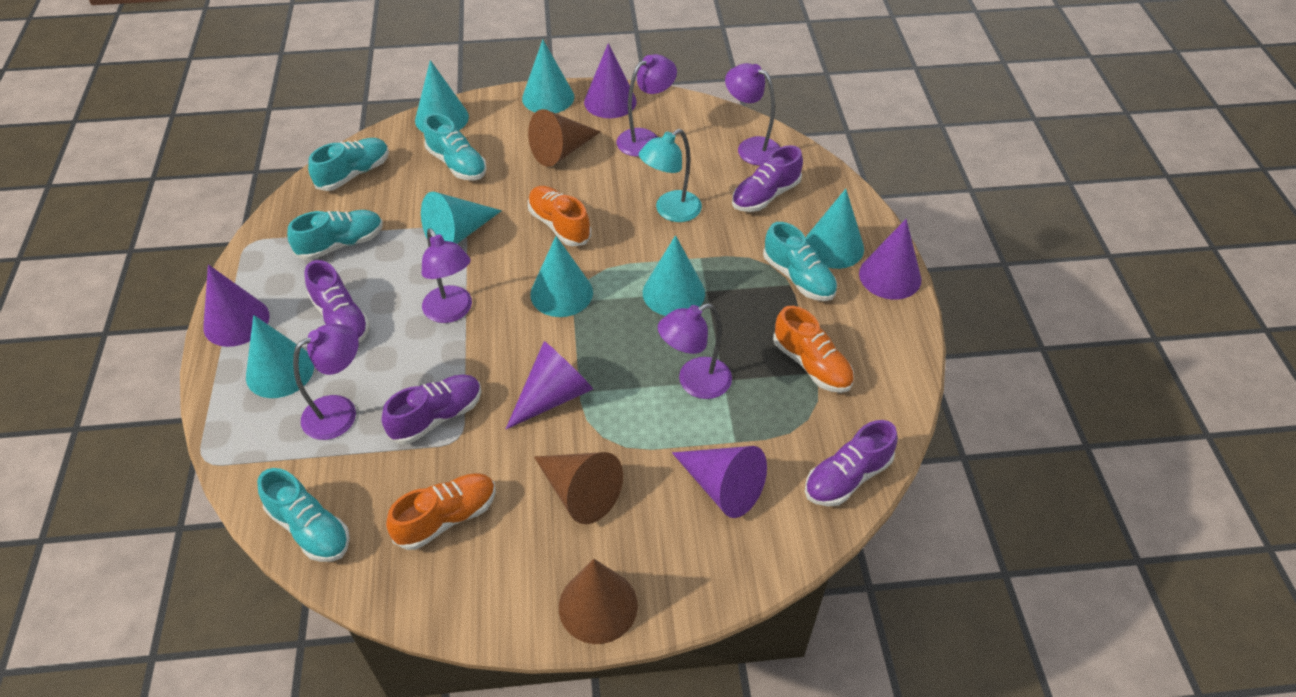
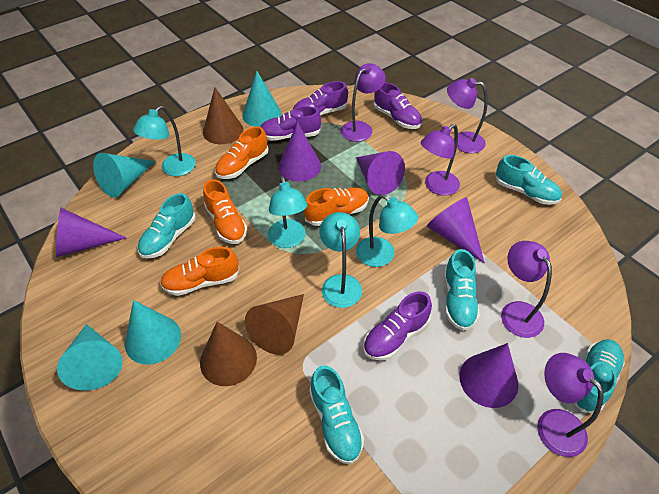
orange shoe: 3 -> 4
turquoise cone: 7 -> 4
turquoise lamp: 1 -> 4

